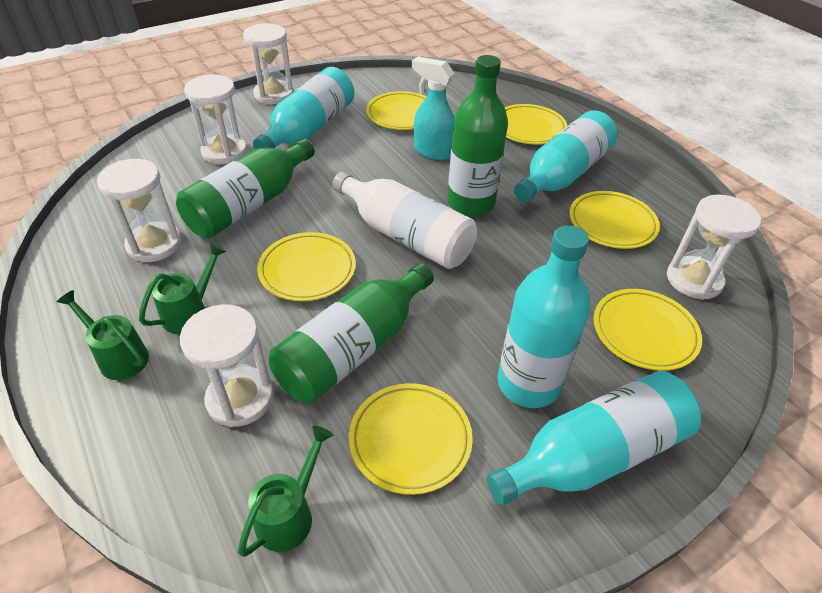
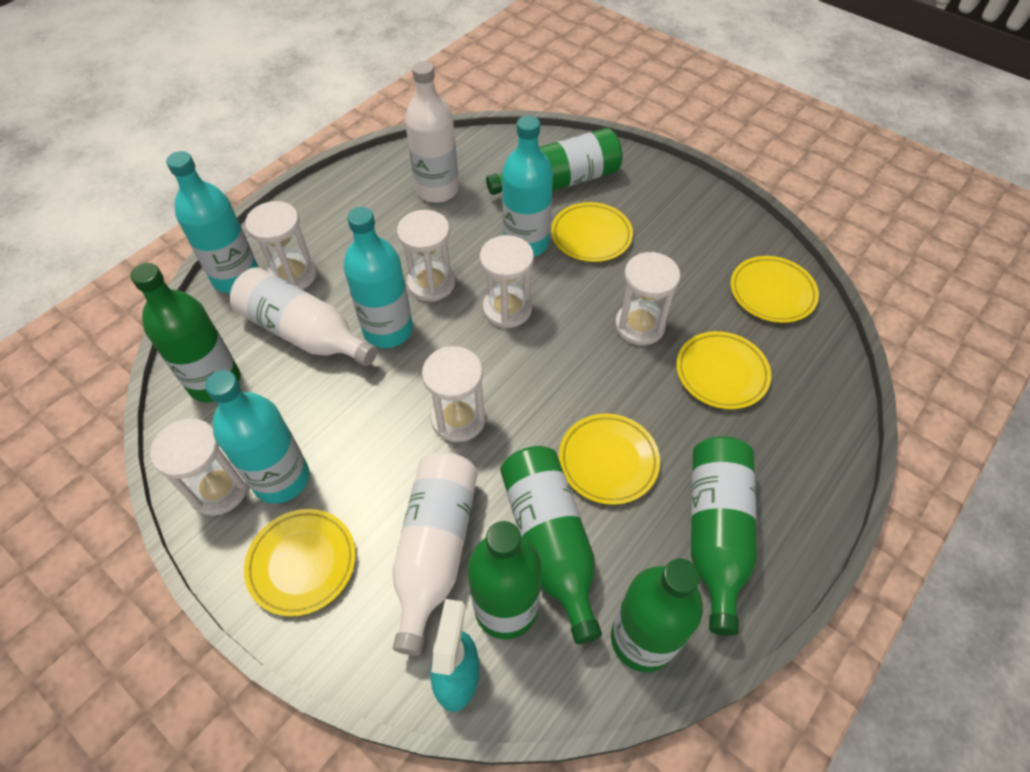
green bottle: 3 -> 6
green watering can: 3 -> 0
white bottle: 1 -> 3
white hourglass: 5 -> 6
yellow plate: 6 -> 5

